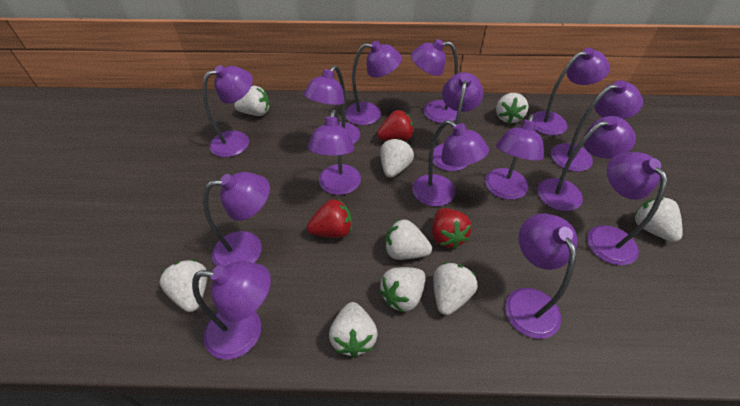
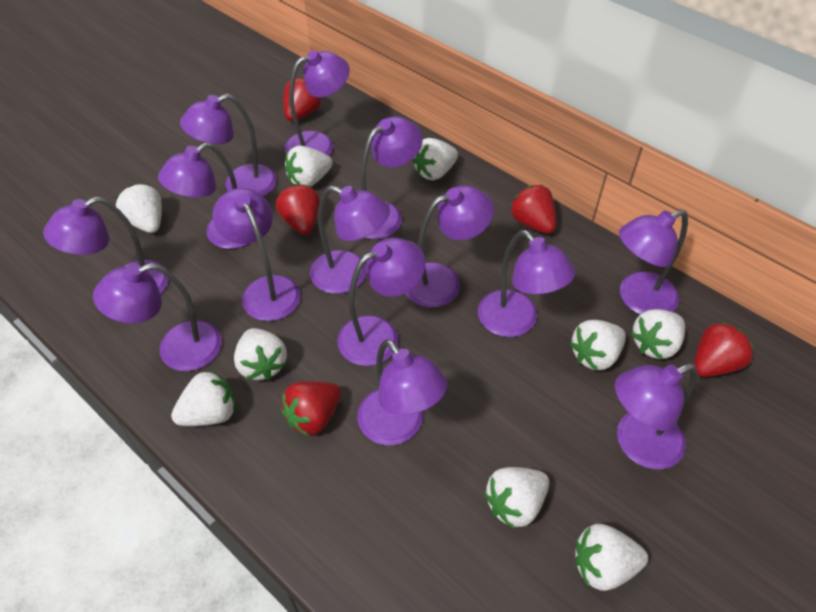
purple lamp: 15 -> 14
red strawberry: 3 -> 5

